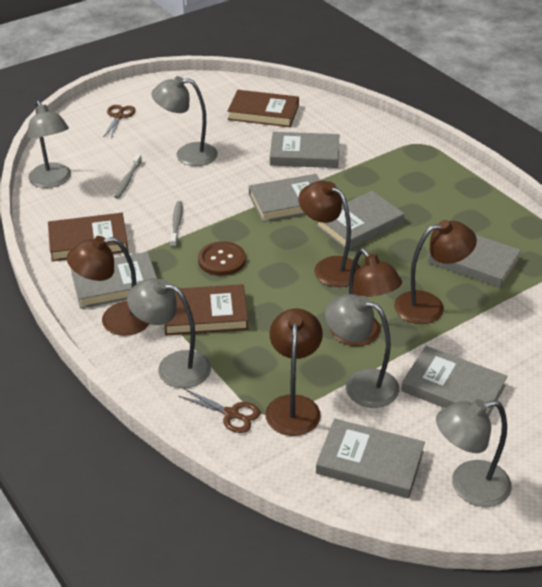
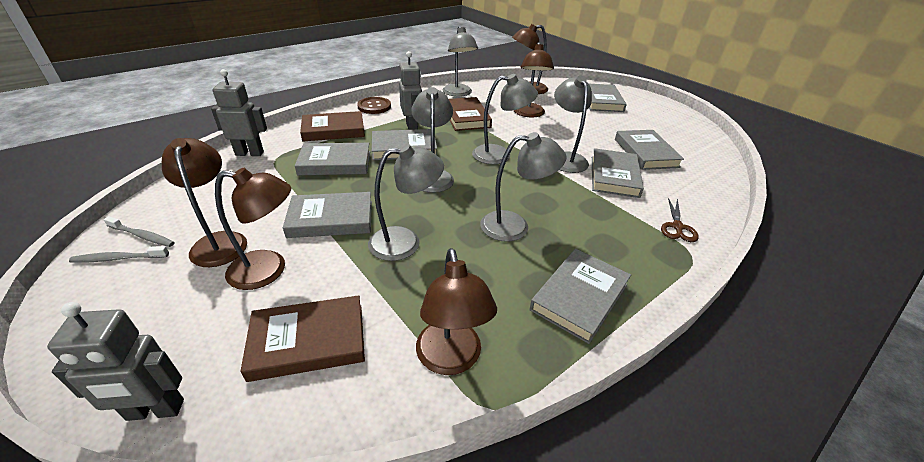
brown scissors: 2 -> 1
grey lamp: 5 -> 6
grey robot: 0 -> 3

